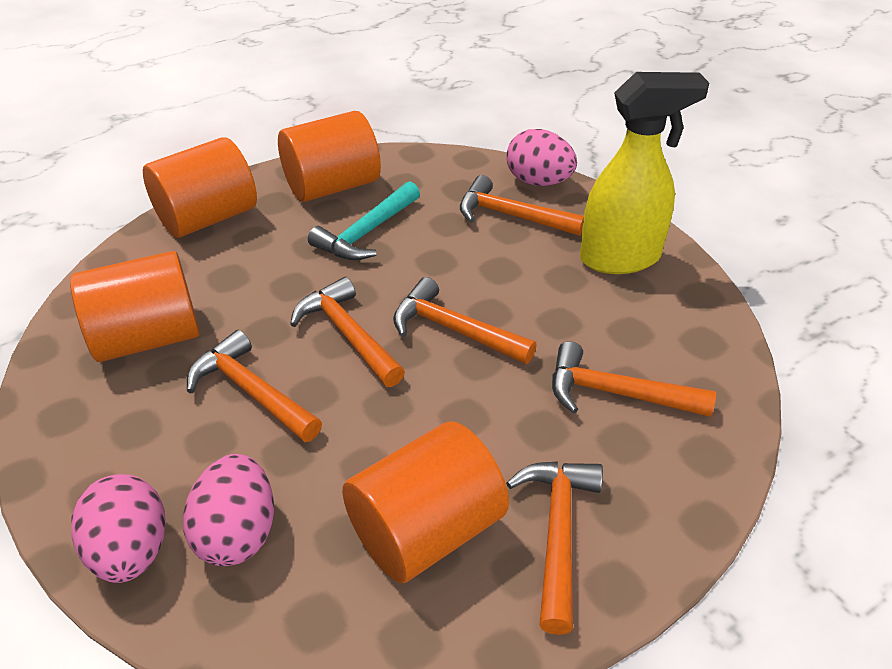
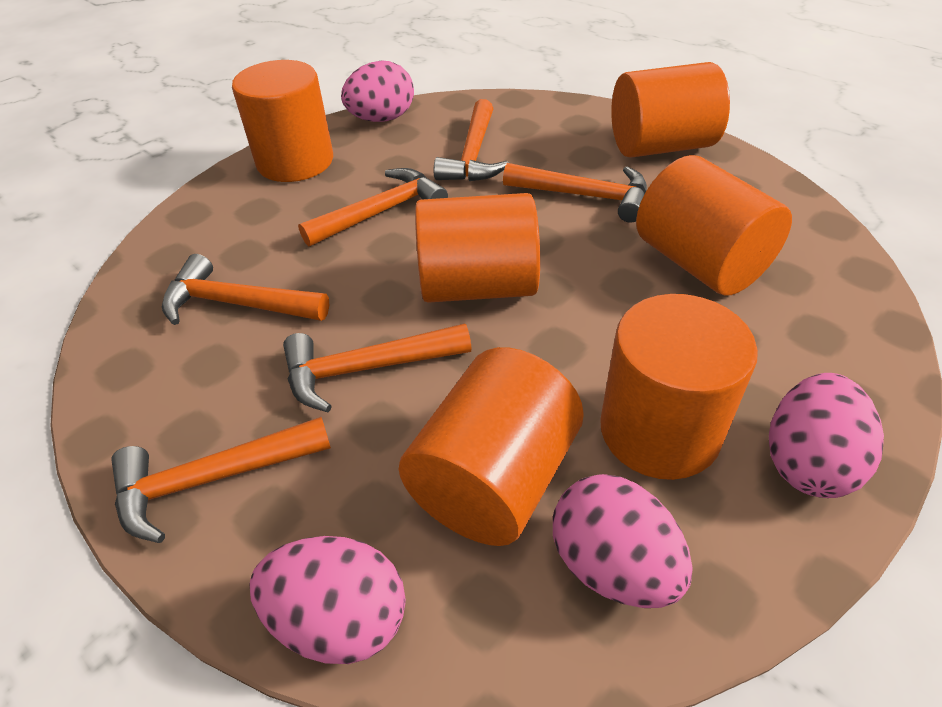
orange cylinder: 4 -> 6
pink egg: 3 -> 4
turquoise hammer: 1 -> 0
yellow spray bottle: 1 -> 0

